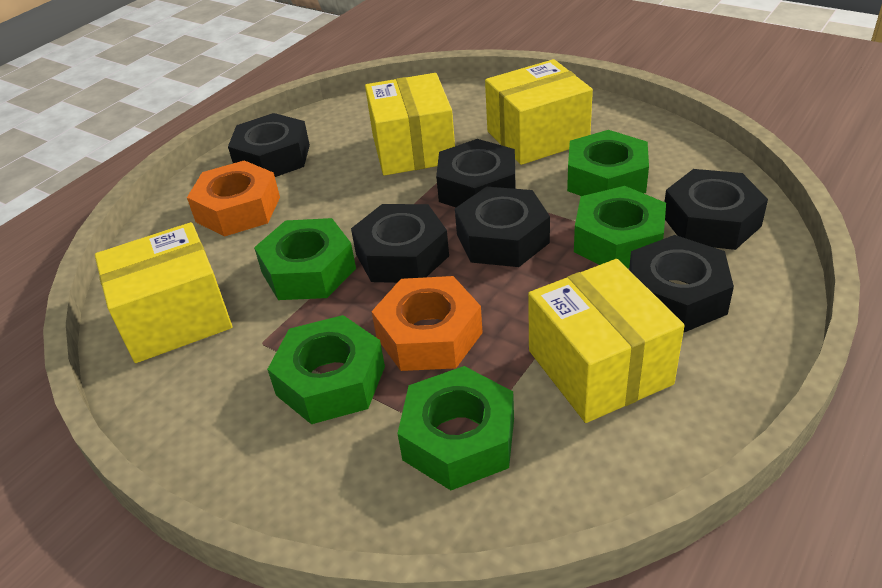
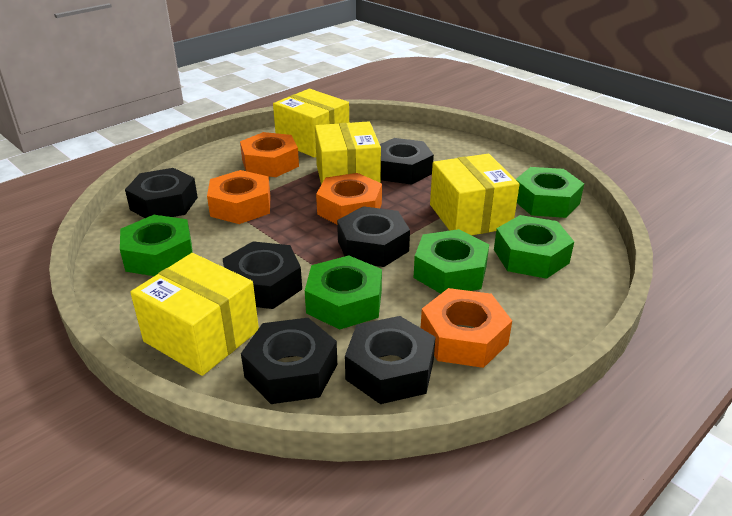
orange nut: 2 -> 4

